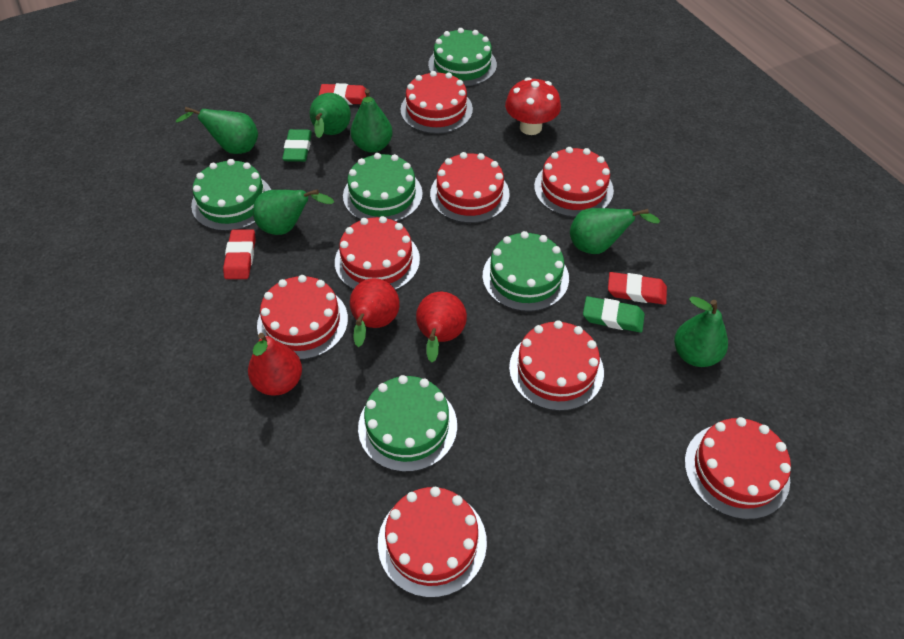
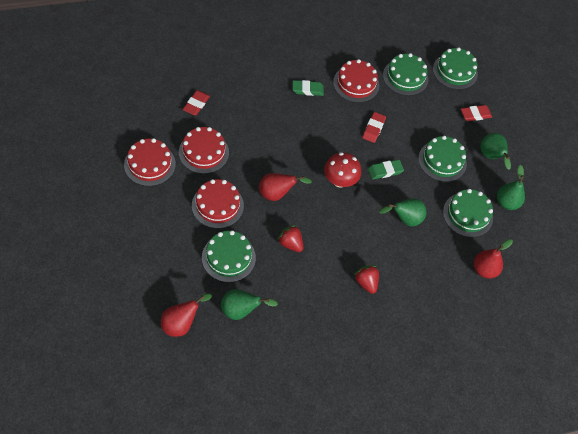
green pear: 6 -> 4
red cake: 8 -> 4
red strawberry: 0 -> 2

